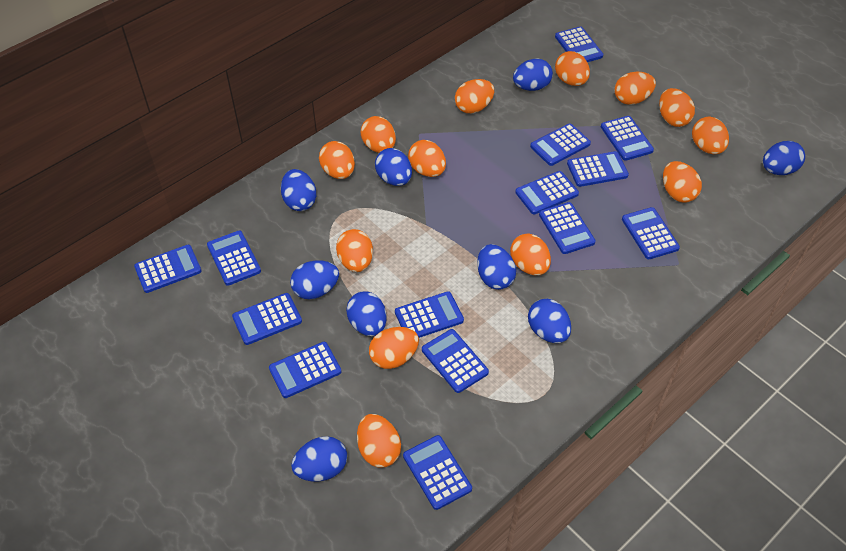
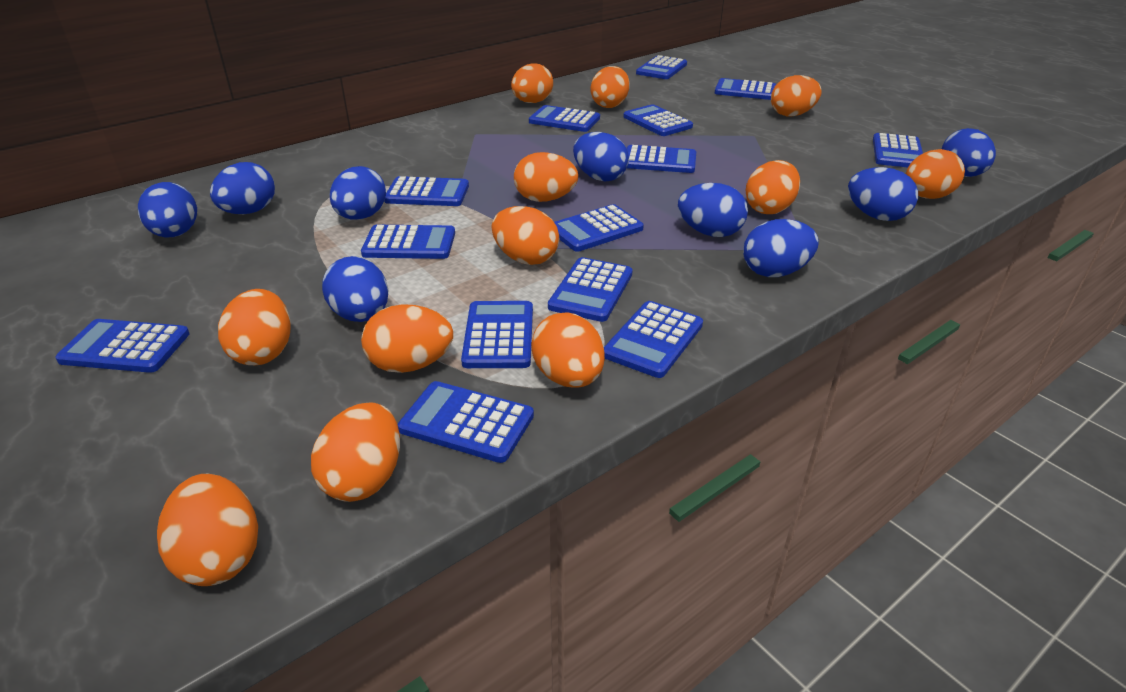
orange egg: 13 -> 12

